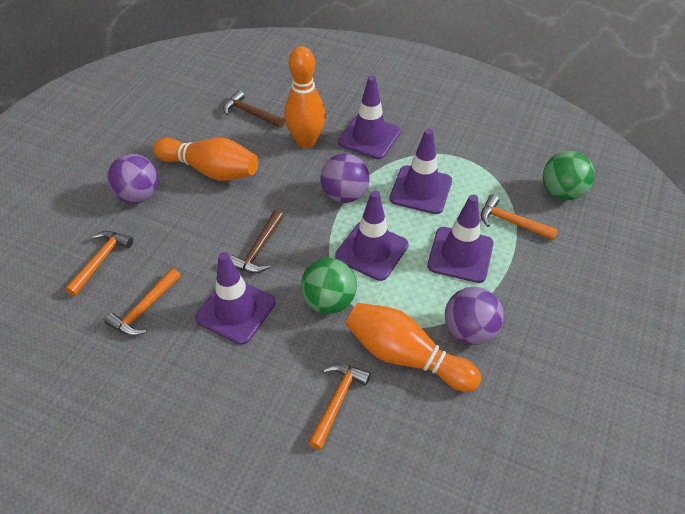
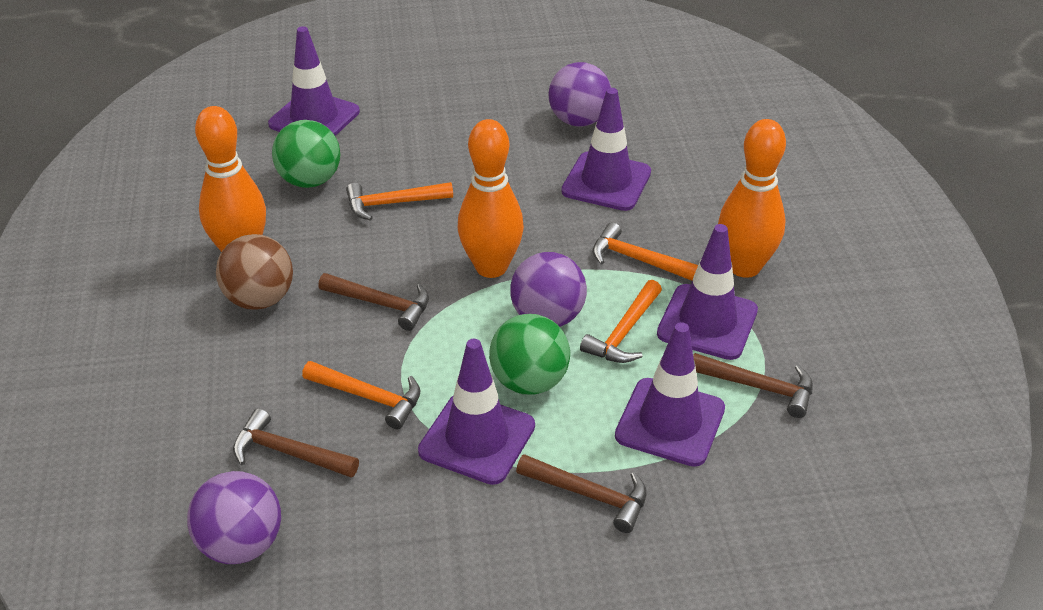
brown ball: 0 -> 1
brown hammer: 2 -> 4

